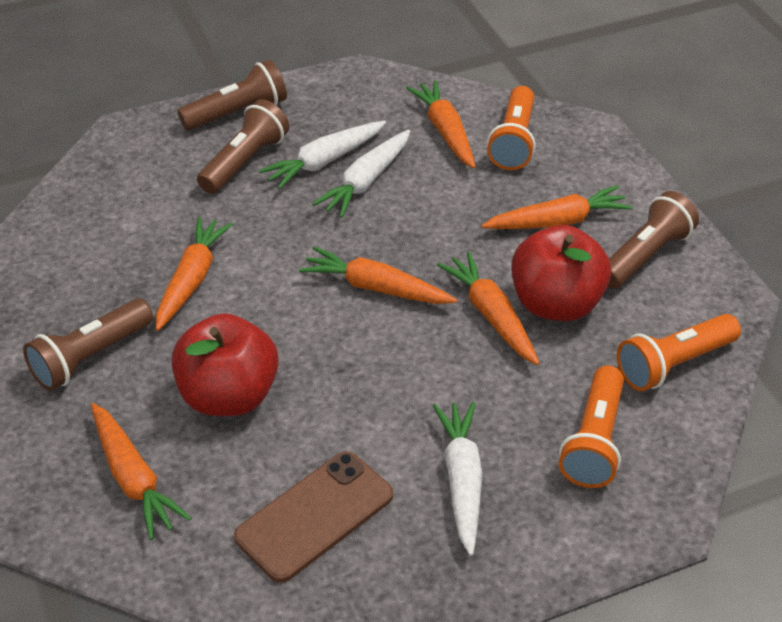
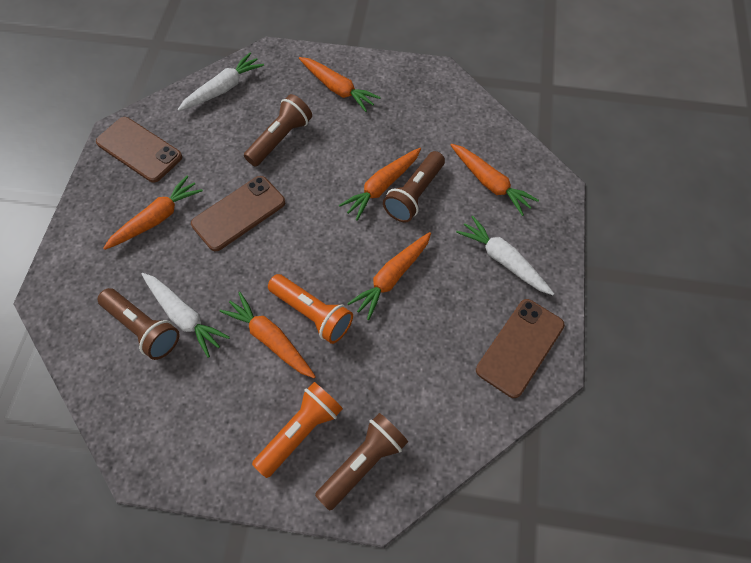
brown phone: 1 -> 3
orange flashlight: 3 -> 2
red apple: 2 -> 0

